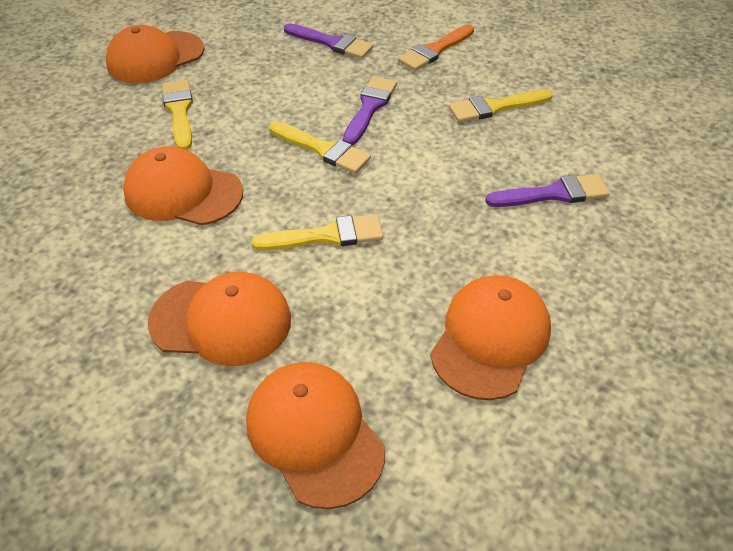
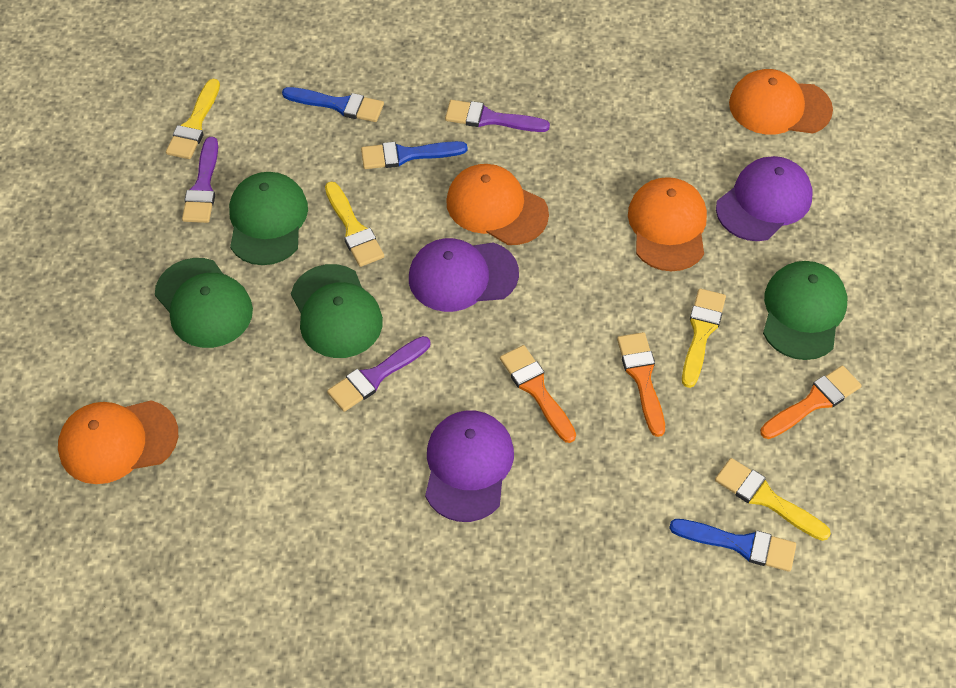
blue brush: 0 -> 3
green cap: 0 -> 4
orange brush: 1 -> 3
orange cap: 5 -> 4
purple cap: 0 -> 3

